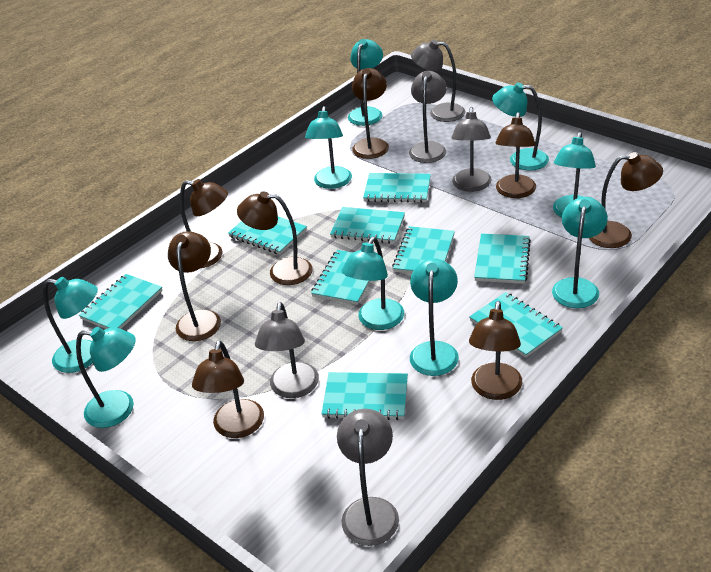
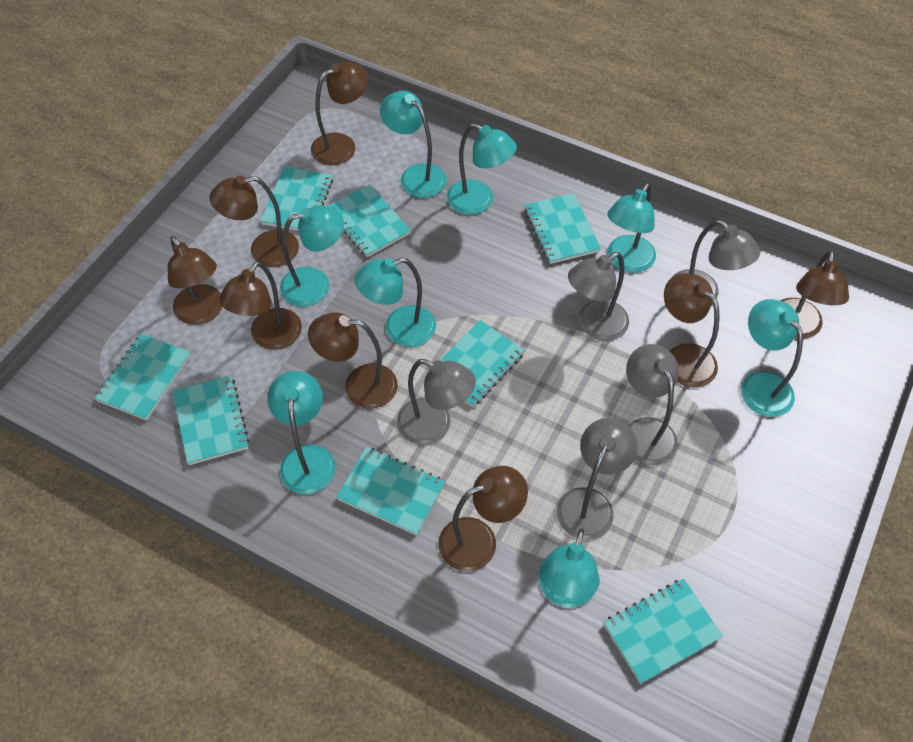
turquoise lamp: 9 -> 8
turquoise notebook: 9 -> 8

